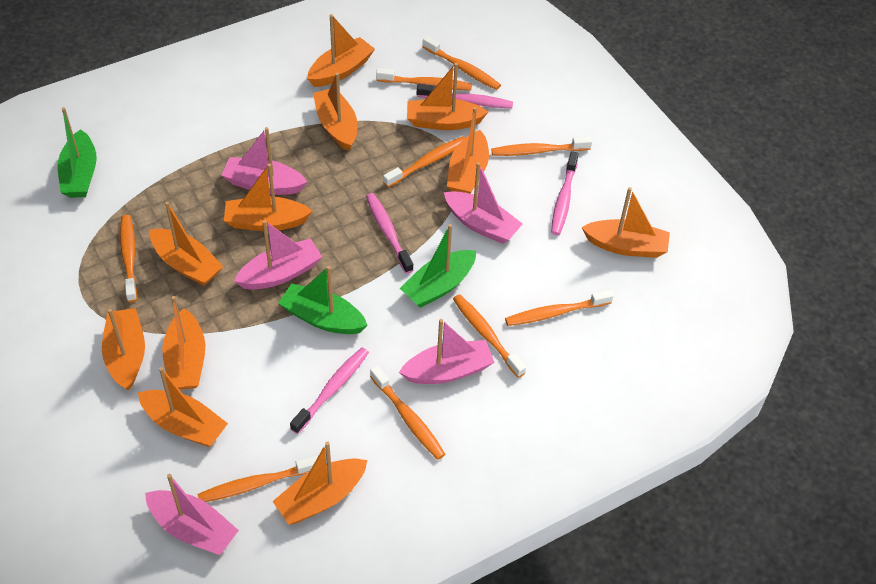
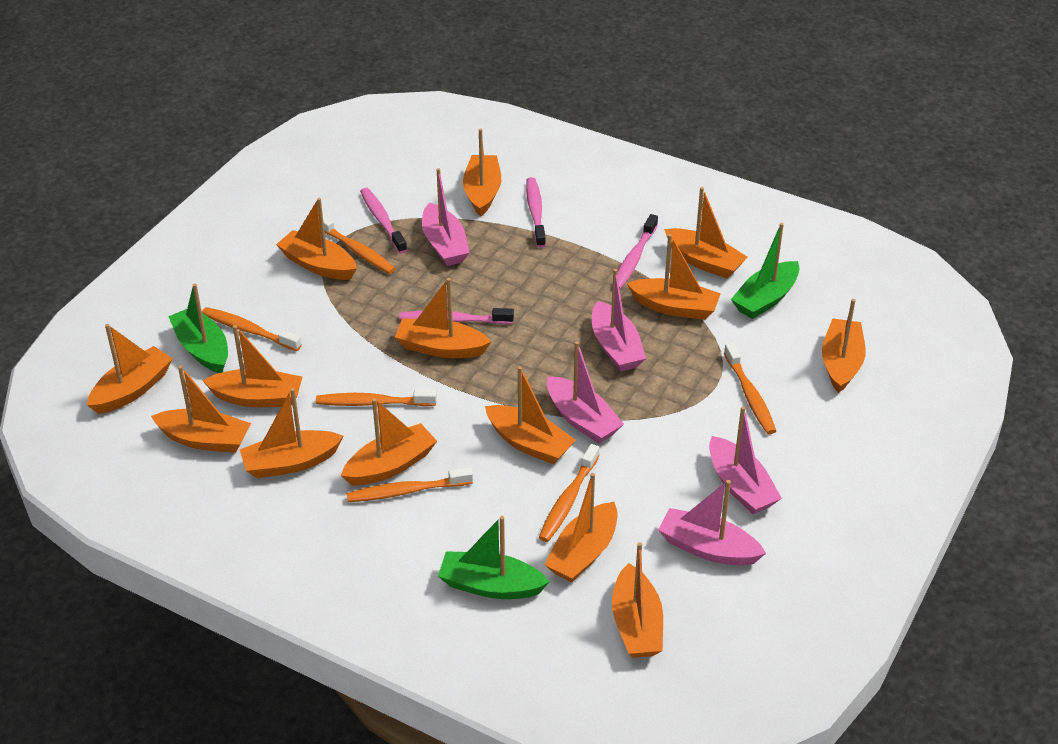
orange boat: 11 -> 14
orange toothbrush: 9 -> 6

